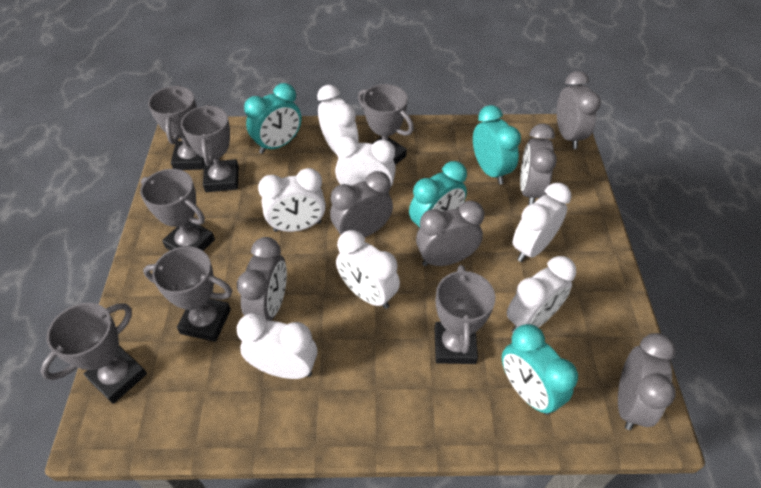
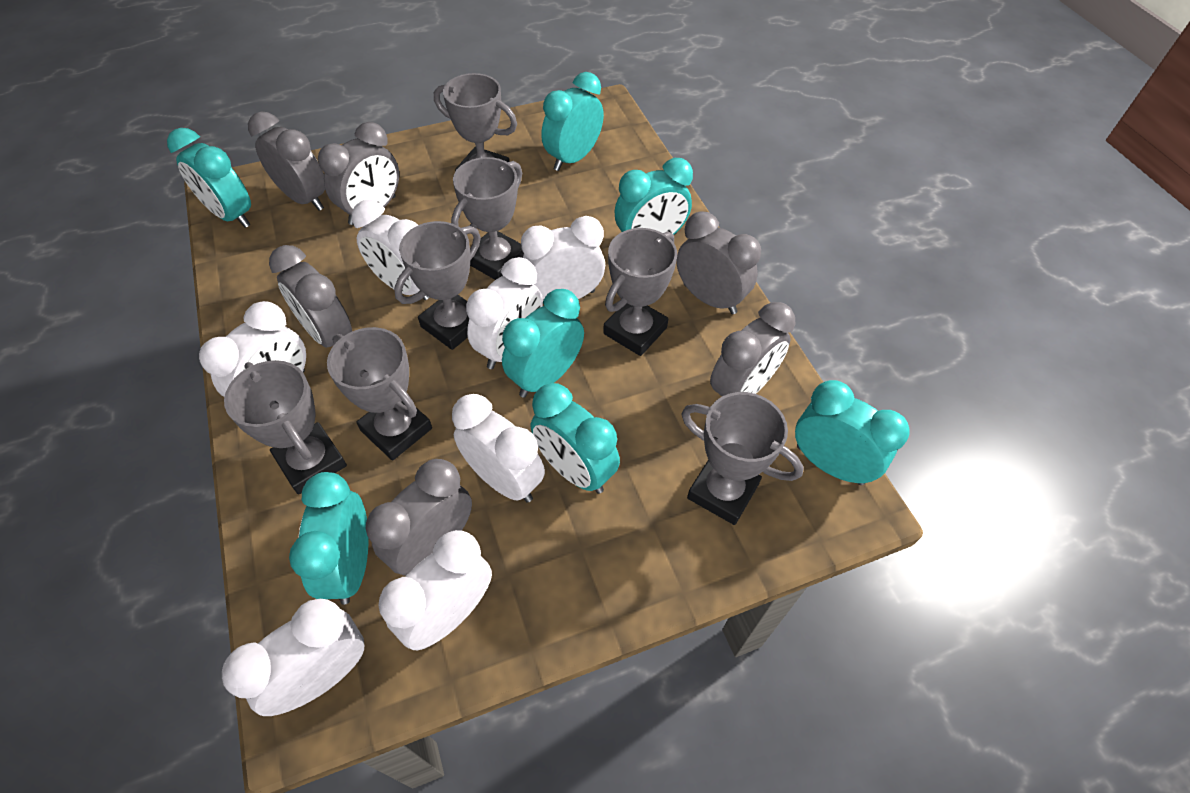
turquoise clock: 4 -> 7

